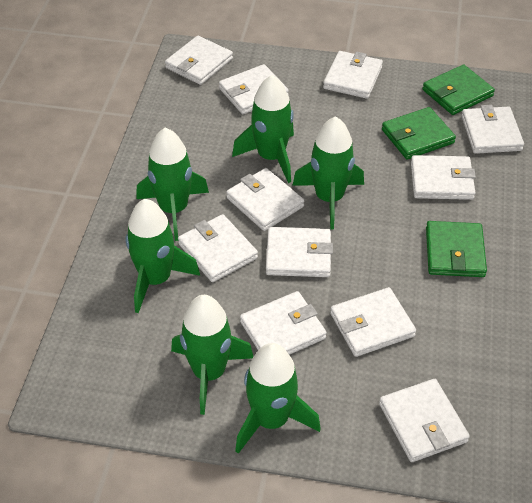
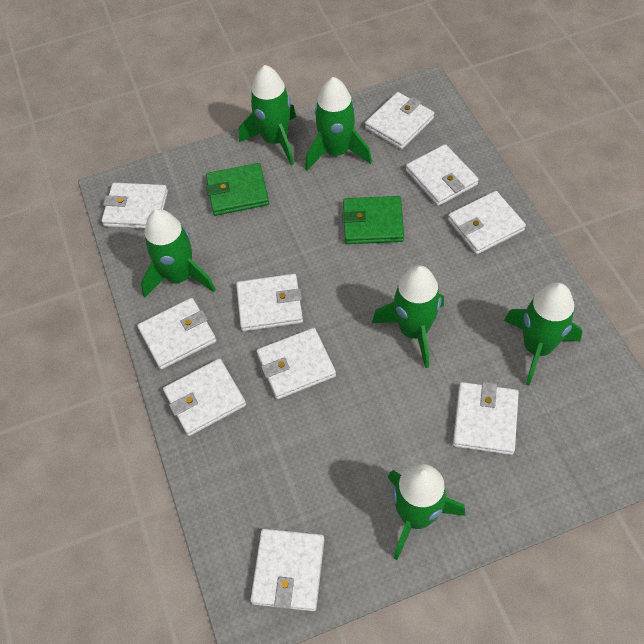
green wallet: 3 -> 2
white wallet: 11 -> 10

